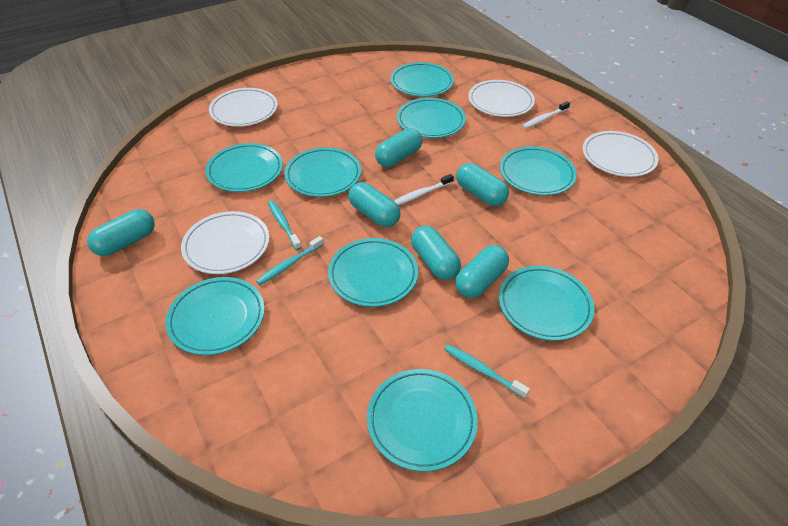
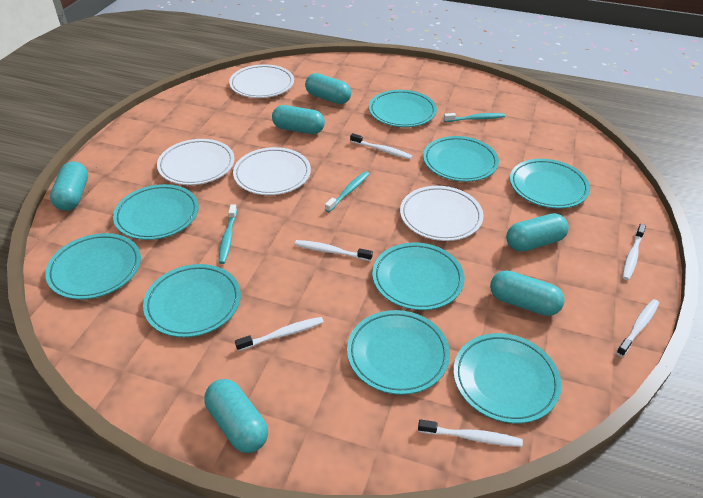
white toothbrush: 2 -> 6

